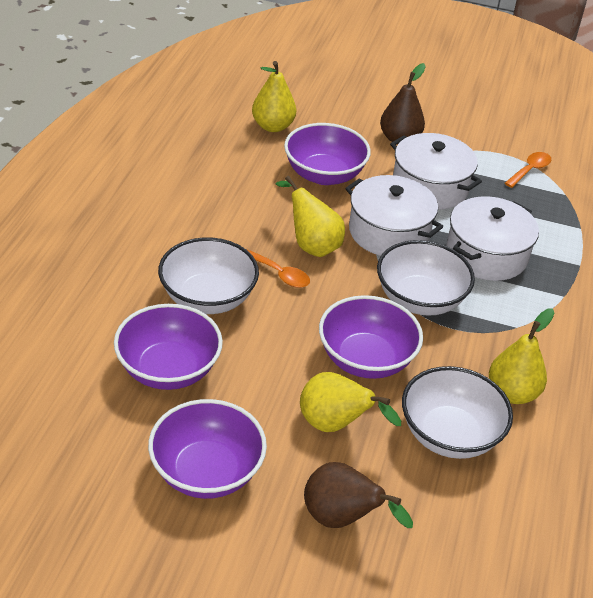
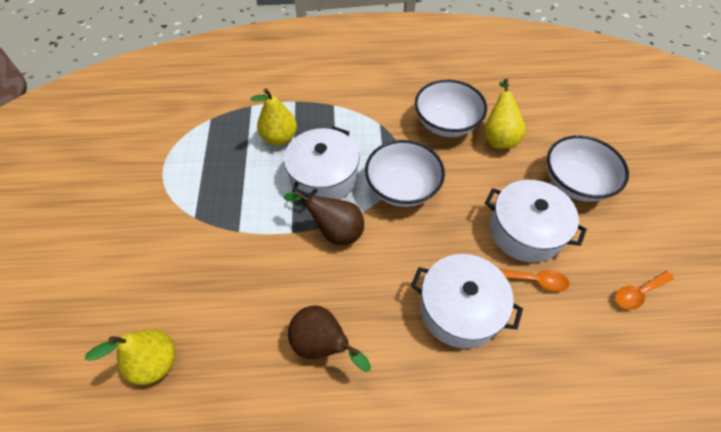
purple bowl: 4 -> 0
yellow pear: 4 -> 3

